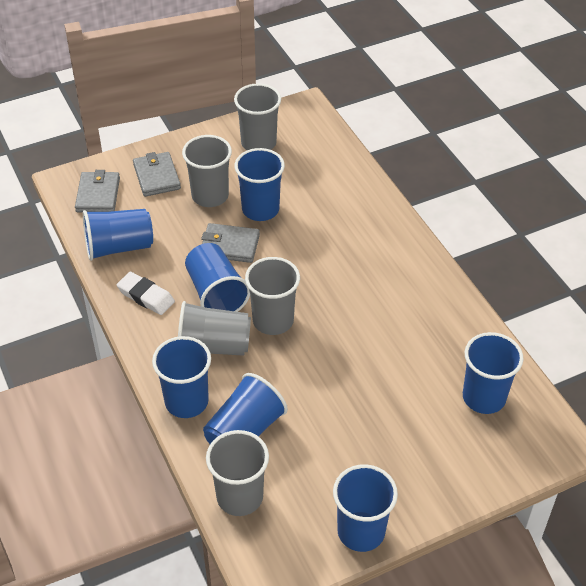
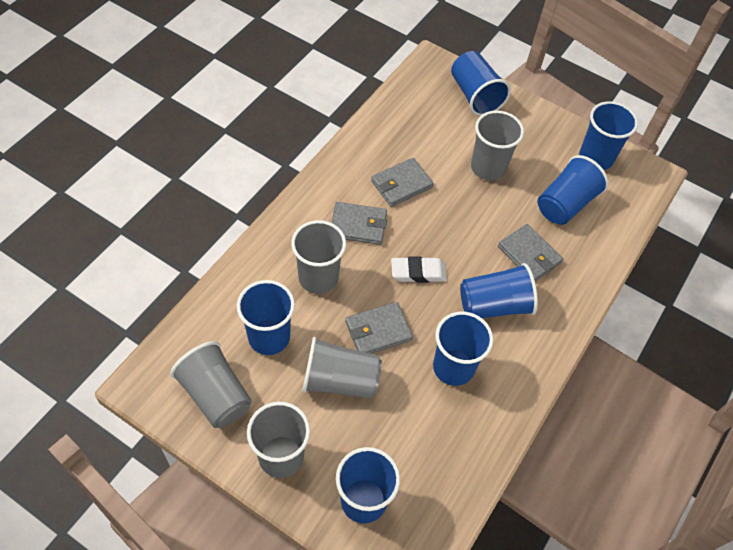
grey wallet: 3 -> 4

